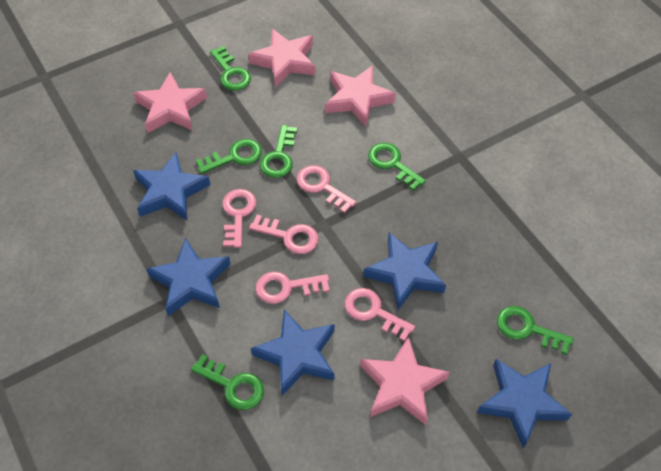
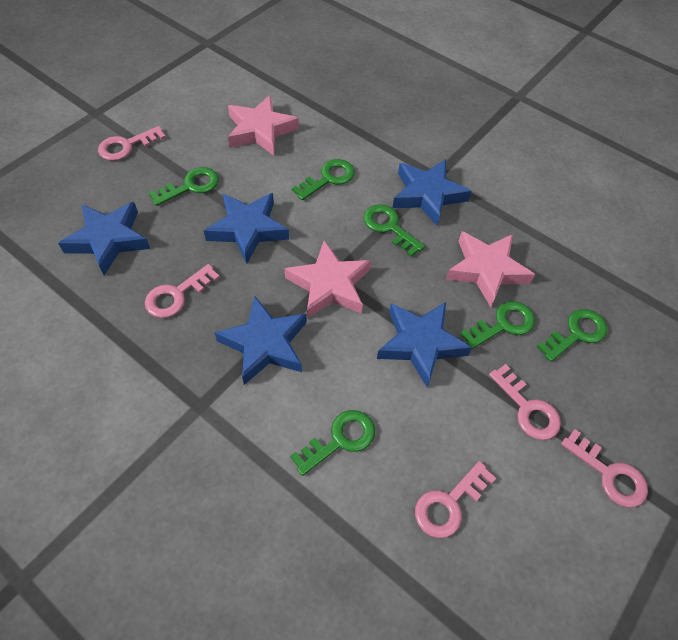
pink star: 4 -> 3

